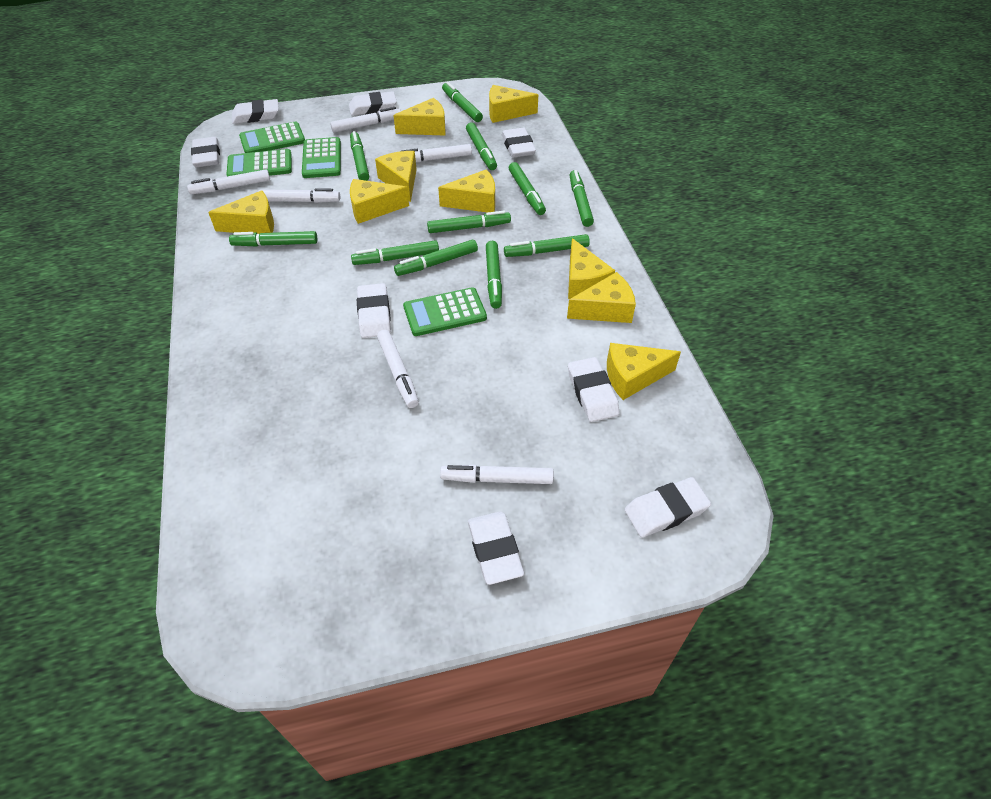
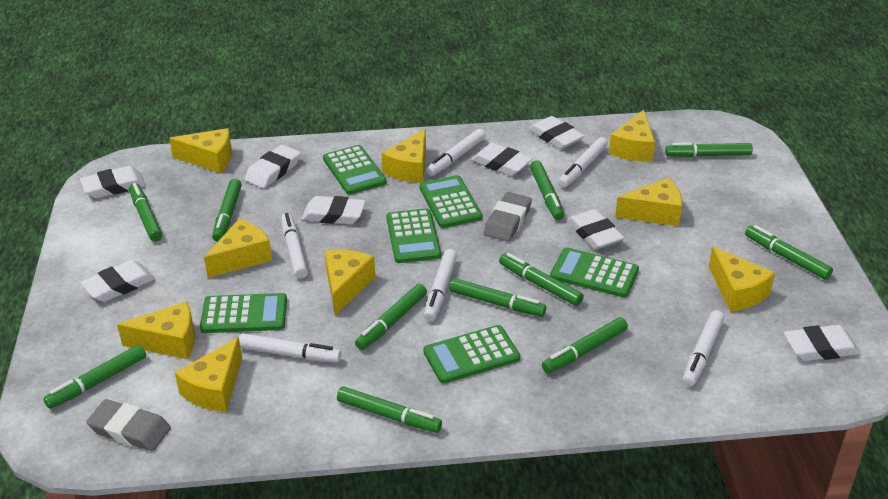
green calculator: 4 -> 6
grey eraser: 0 -> 2

